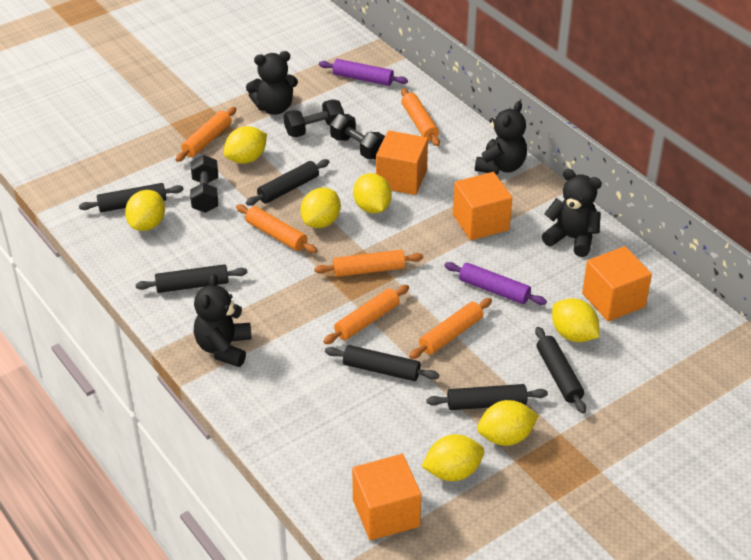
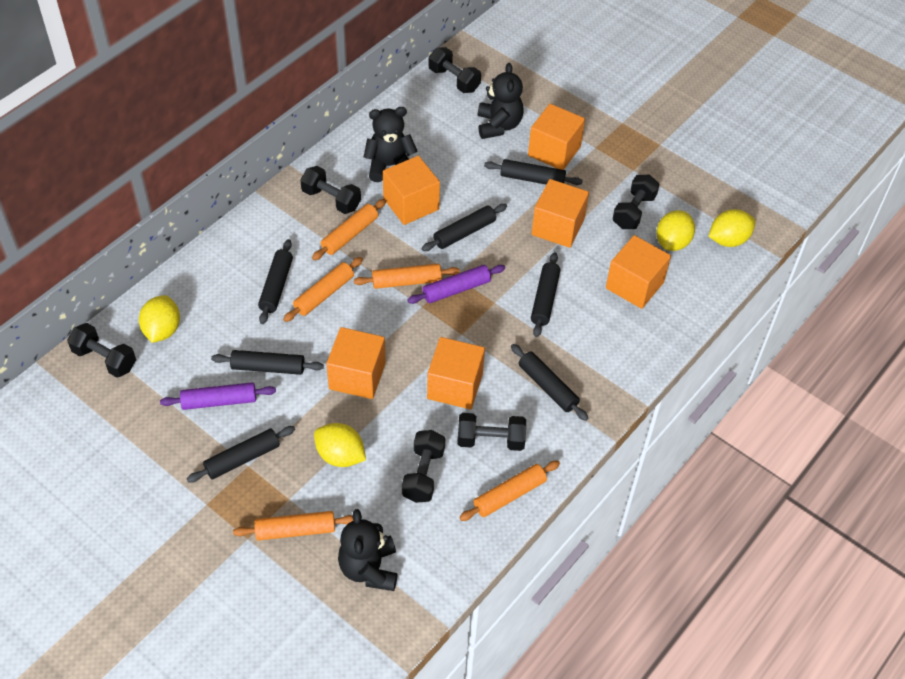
black dumbbell: 3 -> 6
black rolling pin: 6 -> 7
black teddy bear: 4 -> 3
orange cube: 4 -> 6
orange rolling pin: 6 -> 5
yellow lemon: 7 -> 4

